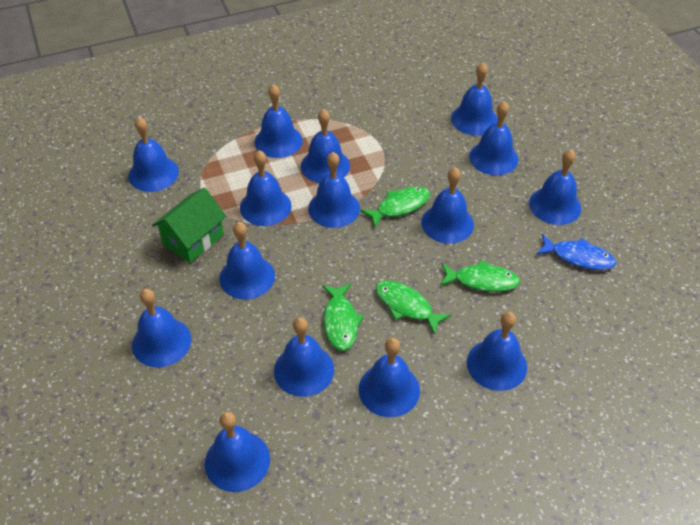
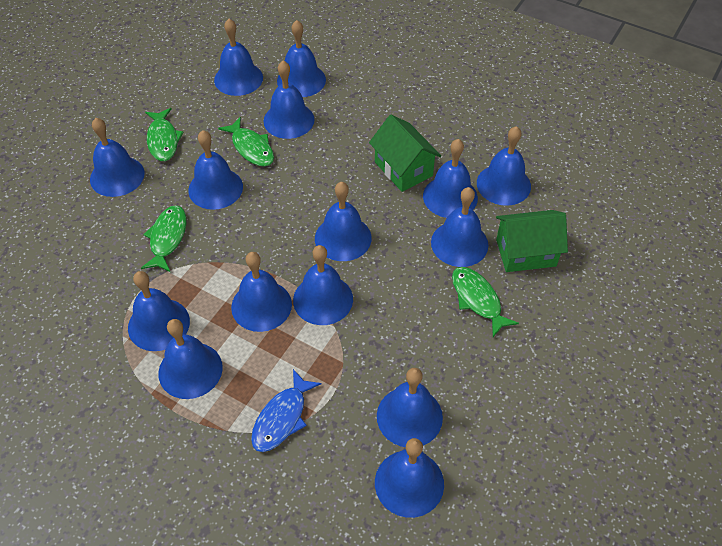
green house: 1 -> 2

